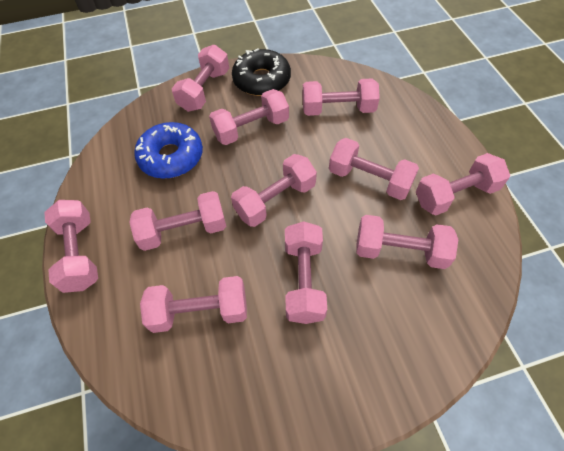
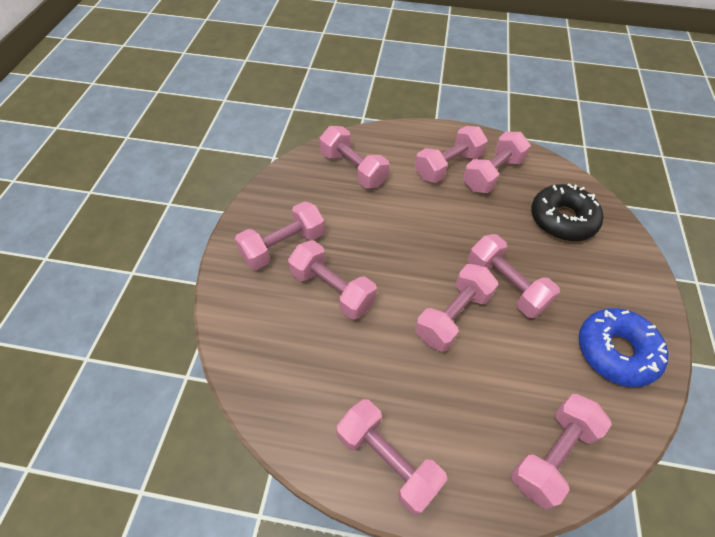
pink dumbbell: 11 -> 9

